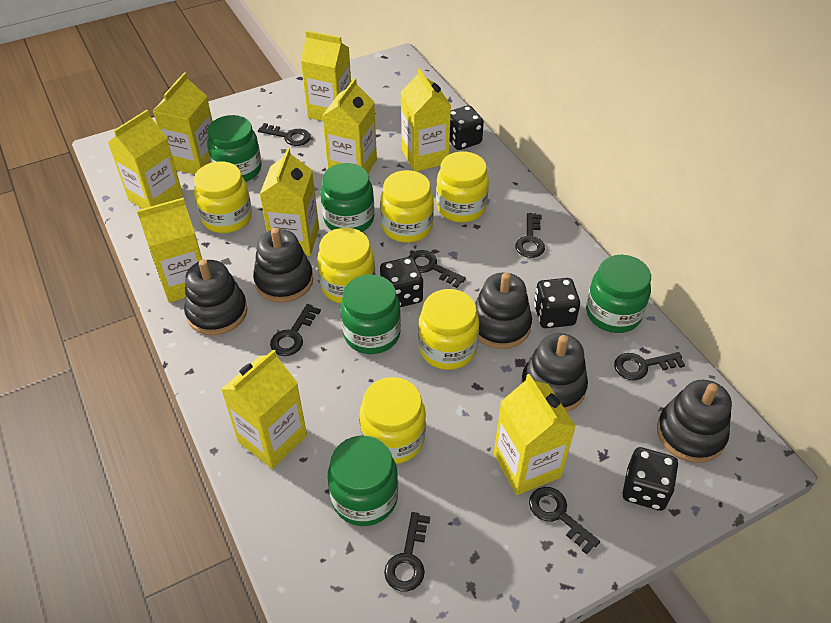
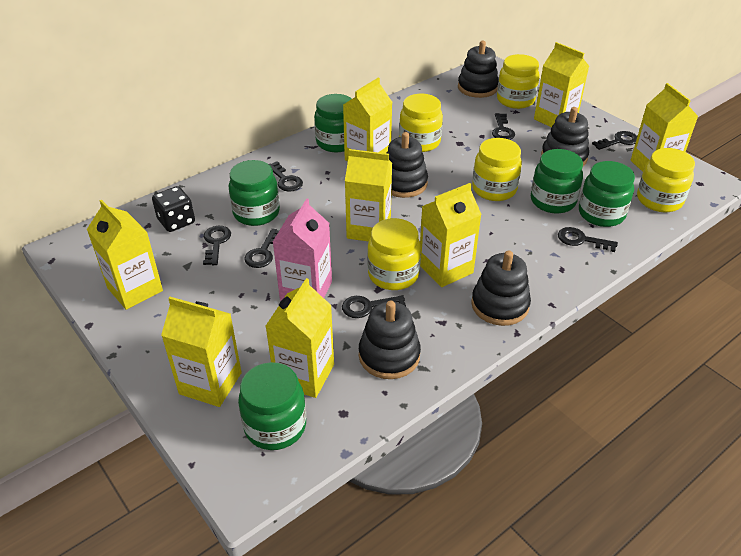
black dice: 4 -> 1
pink carton: 0 -> 1
yellow carton: 9 -> 8
yellow jar: 6 -> 5

